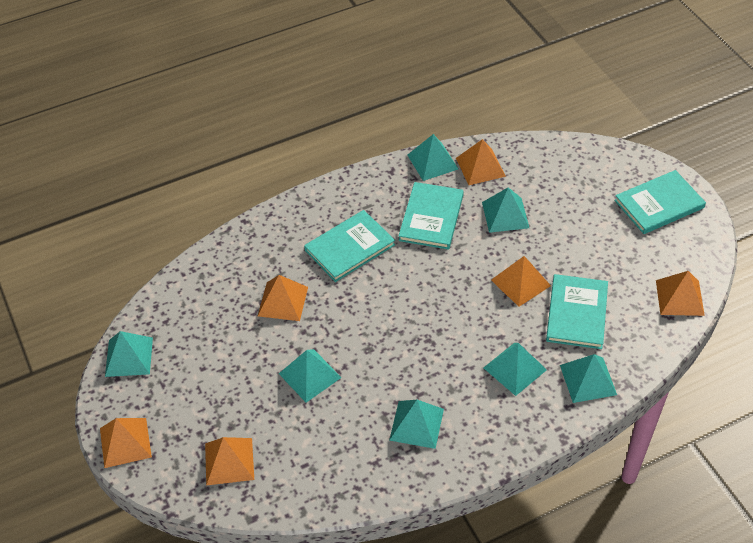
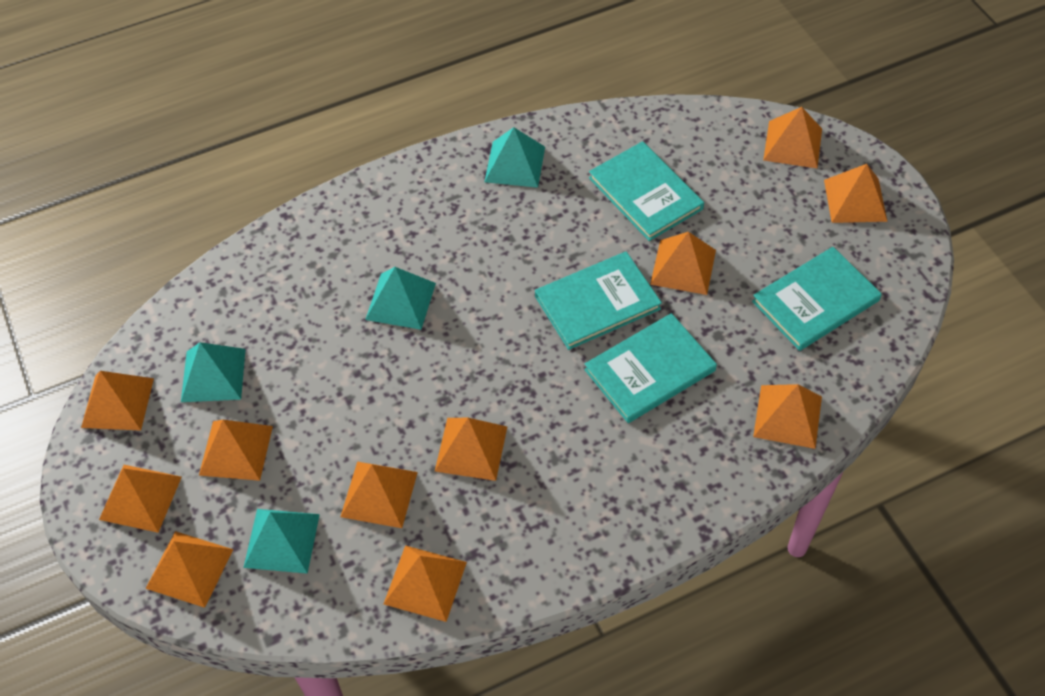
orange pyramid: 6 -> 11
turquoise pyramid: 7 -> 4

